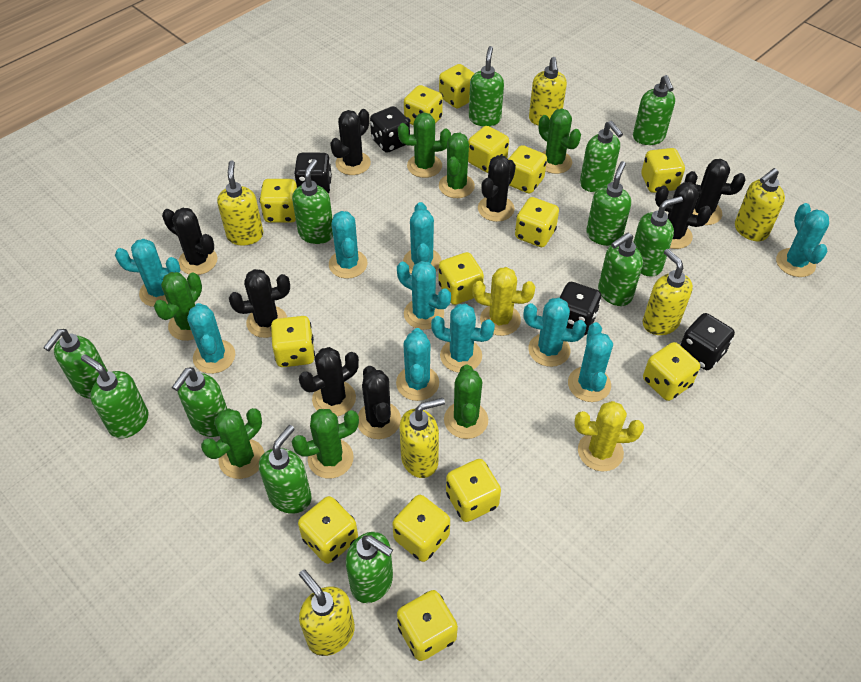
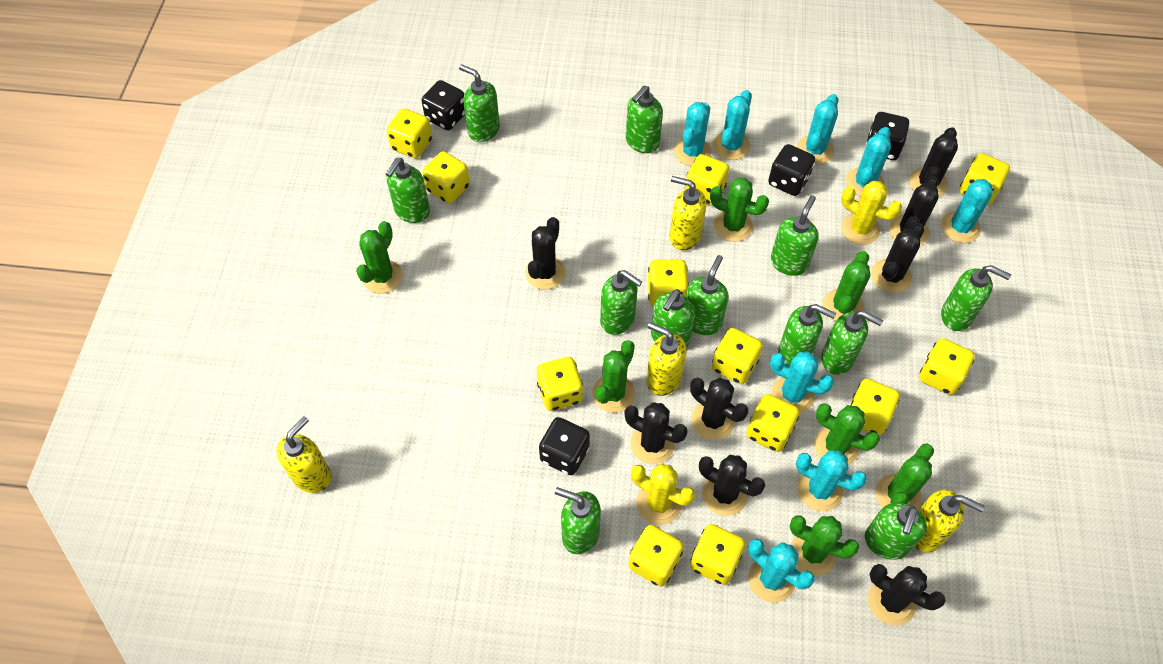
turquoise cactus: 10 -> 8
yellow dice: 14 -> 12
yellow soap dispenser: 6 -> 4

